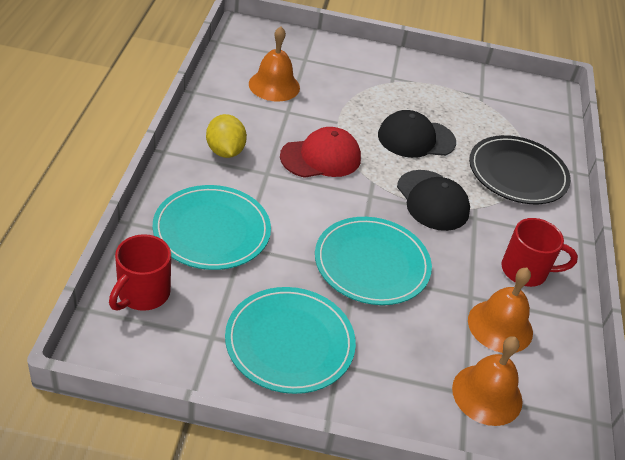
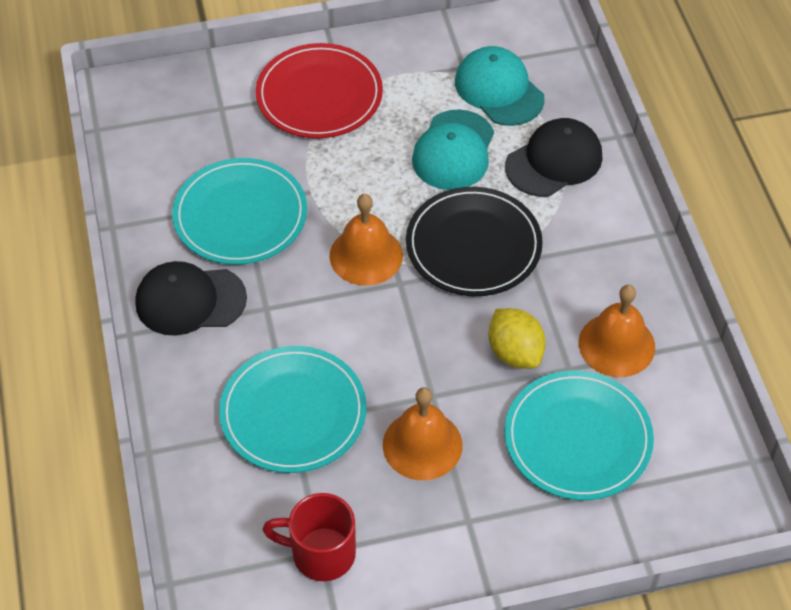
red cap: 1 -> 0
red mug: 2 -> 1
red plate: 0 -> 1
turquoise cap: 0 -> 2

